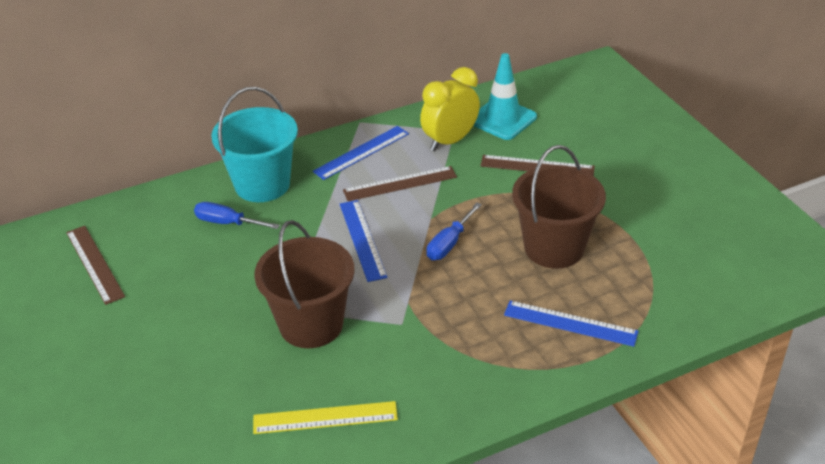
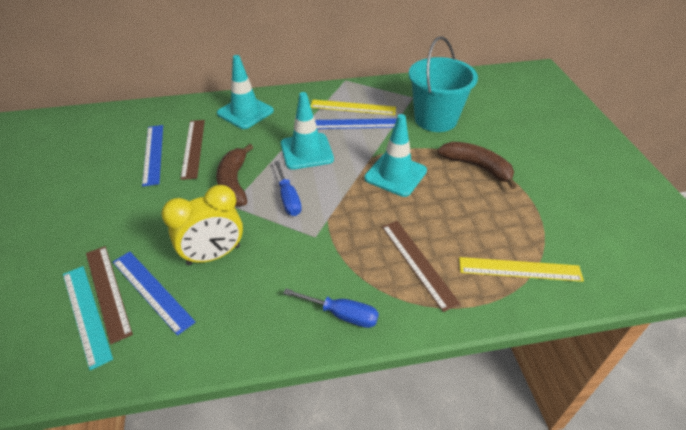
brown banana: 0 -> 2
brown bucket: 2 -> 0
turquoise ruler: 0 -> 1
turquoise traffic cone: 1 -> 3
yellow ruler: 1 -> 2

